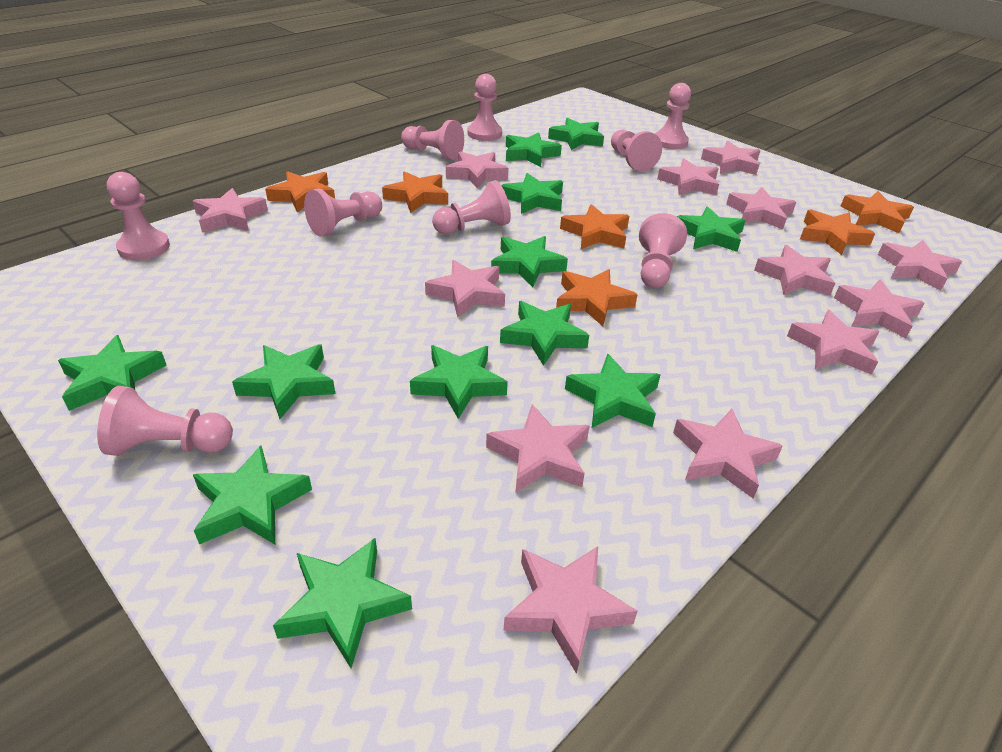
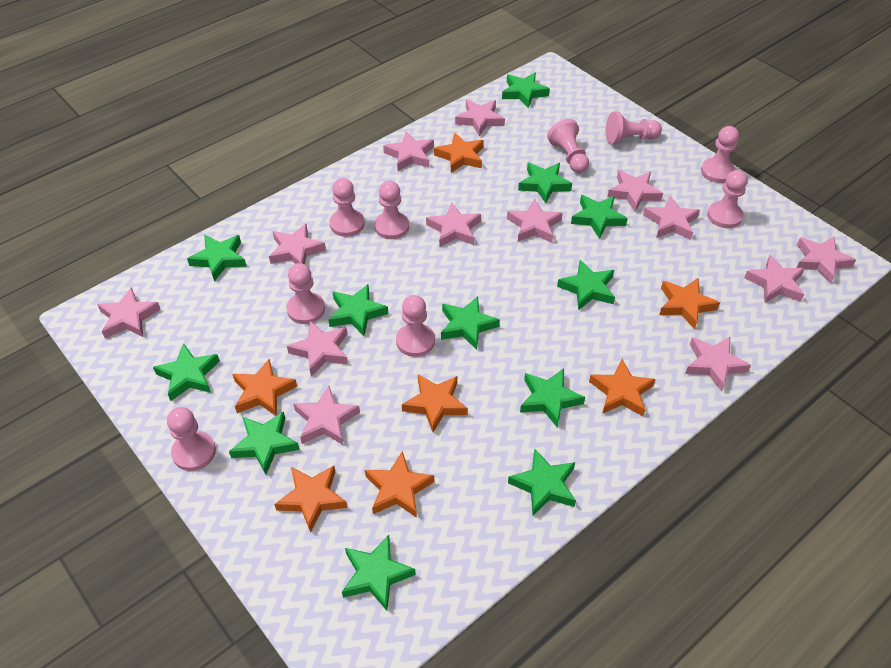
orange star: 6 -> 7

